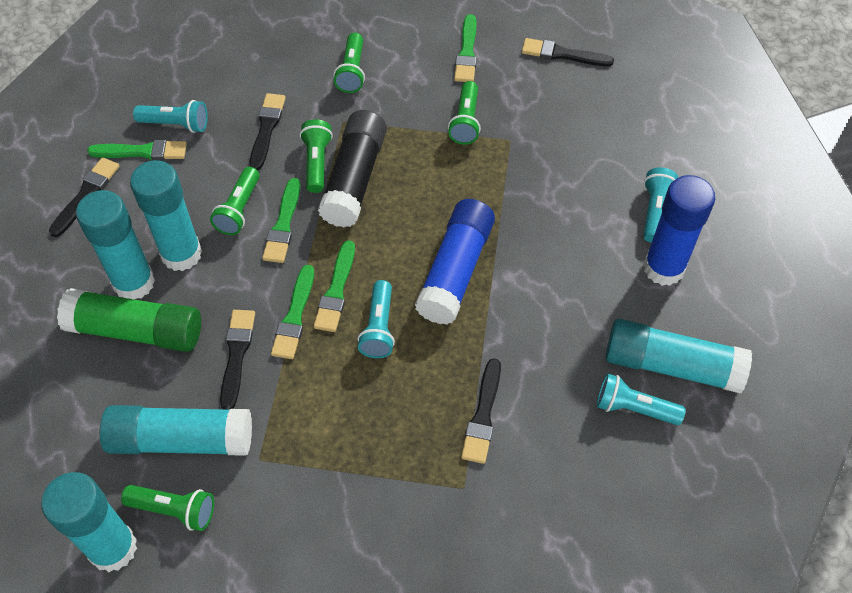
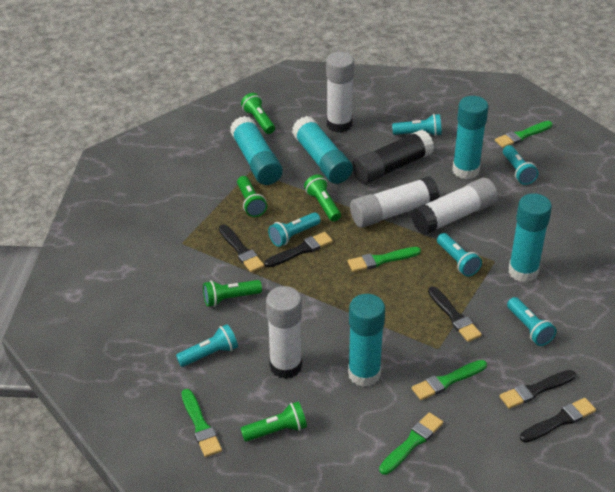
blue glue stick: 2 -> 0
green glue stick: 1 -> 0
turquoise flashlight: 4 -> 6
white glue stick: 0 -> 4

